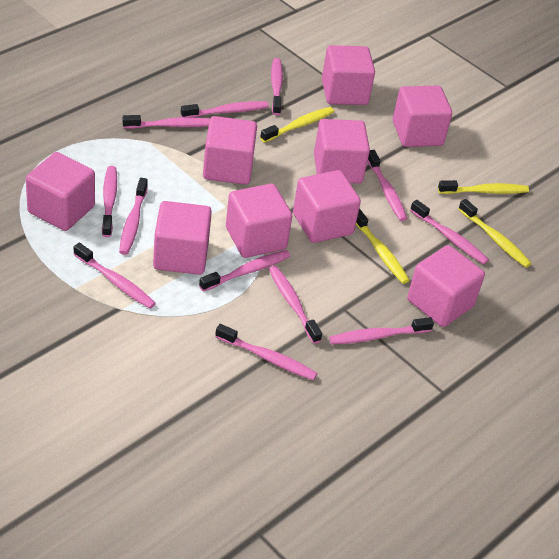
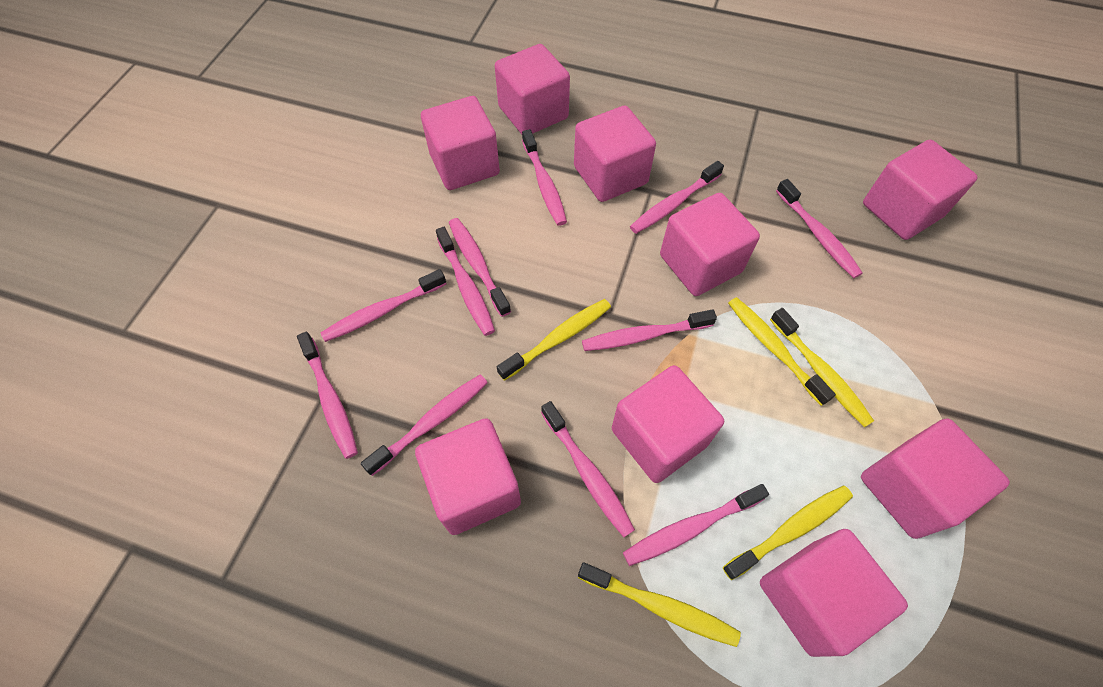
pink toothbrush: 12 -> 11
yellow toothbrush: 4 -> 5

